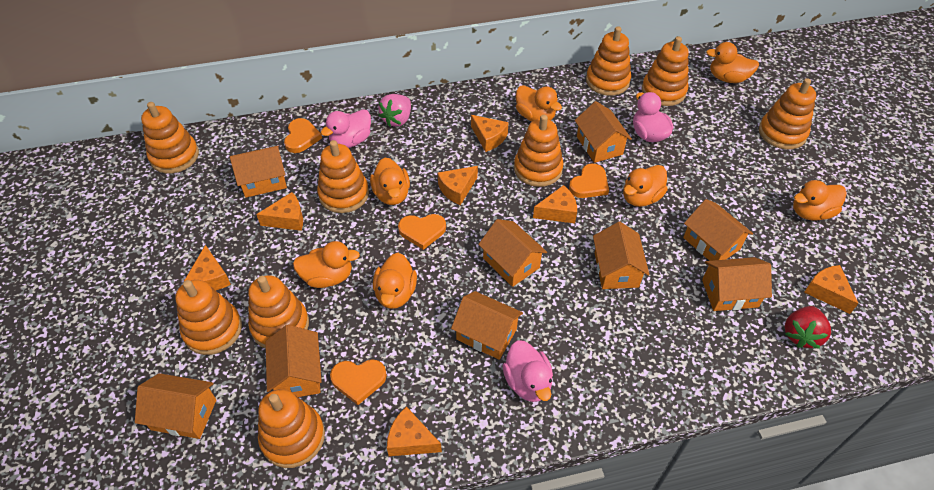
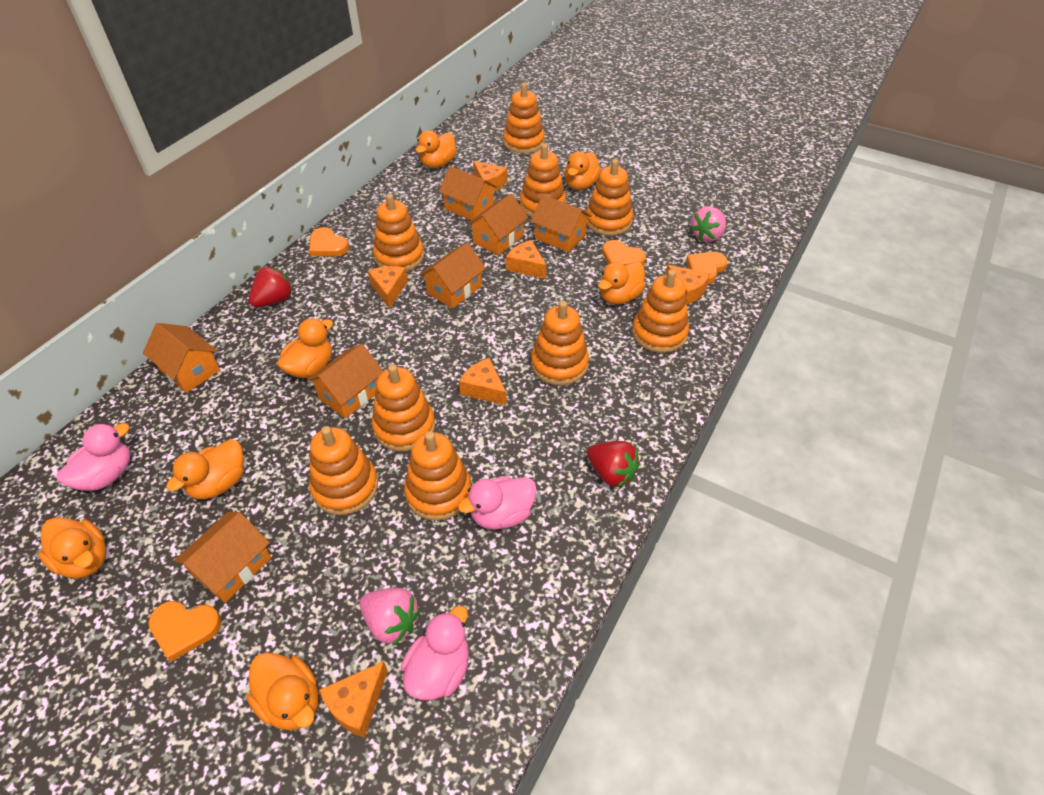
orange cheese: 7 -> 6
orange house: 9 -> 7
pink strawberry: 1 -> 2
red strawberry: 1 -> 2

